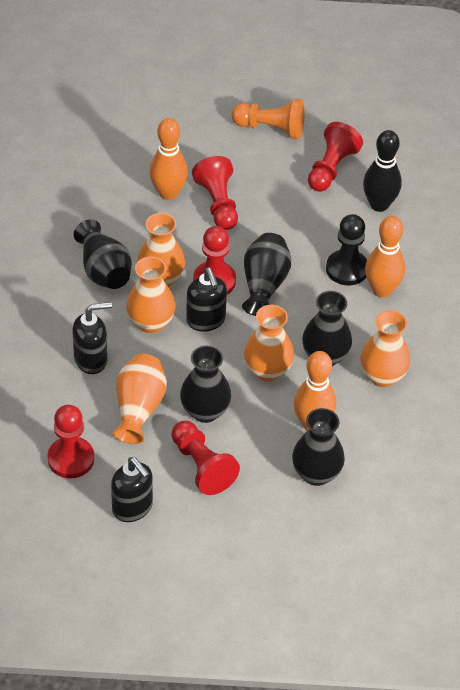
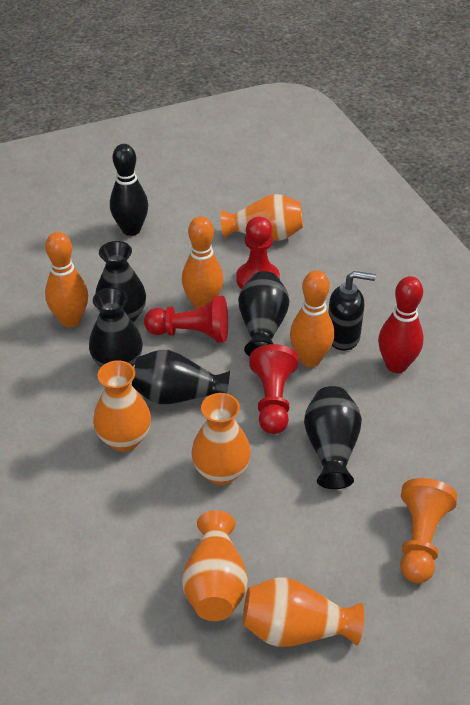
black pawn: 1 -> 0
black soap dispenser: 3 -> 1
red bowling pin: 0 -> 1
red pawn: 5 -> 3

